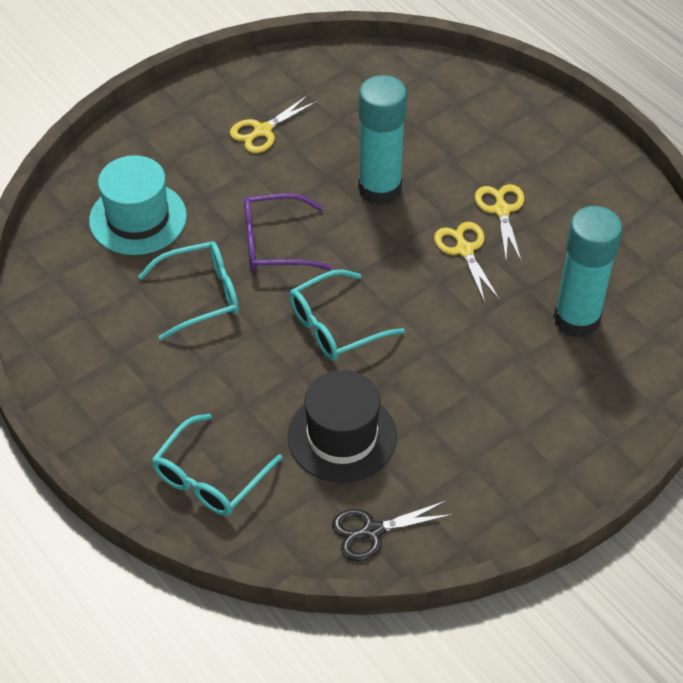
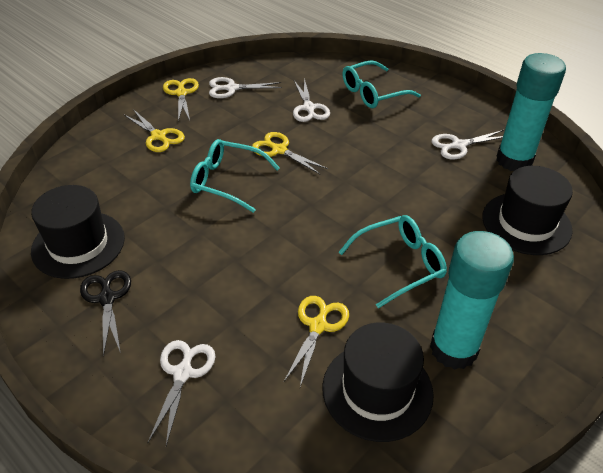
black hat: 1 -> 3
purple glasses: 1 -> 0
turquoise hat: 1 -> 0
white scissors: 0 -> 4
yellow scissors: 3 -> 4

